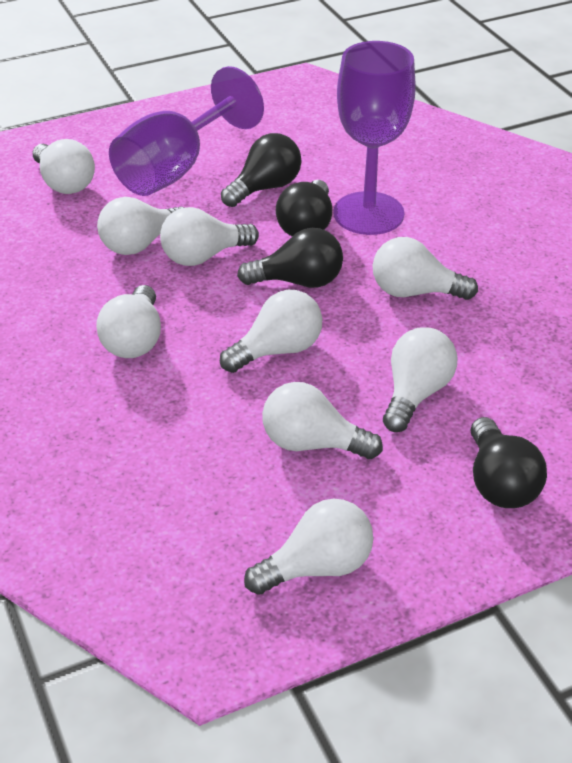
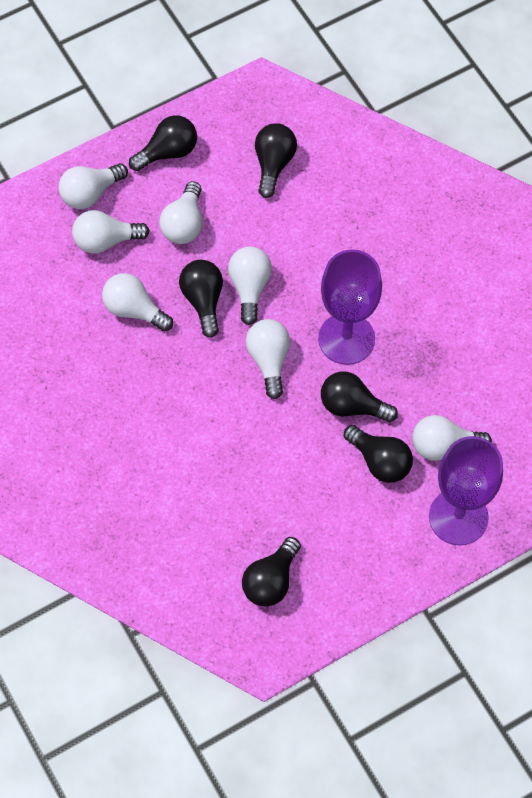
black light bulb: 4 -> 6
white light bulb: 9 -> 7

